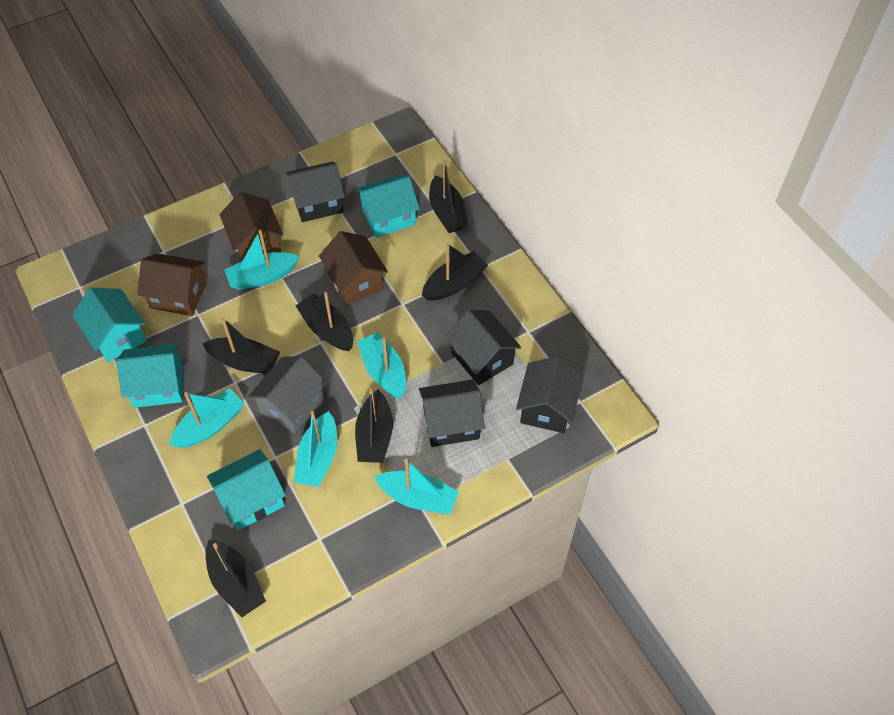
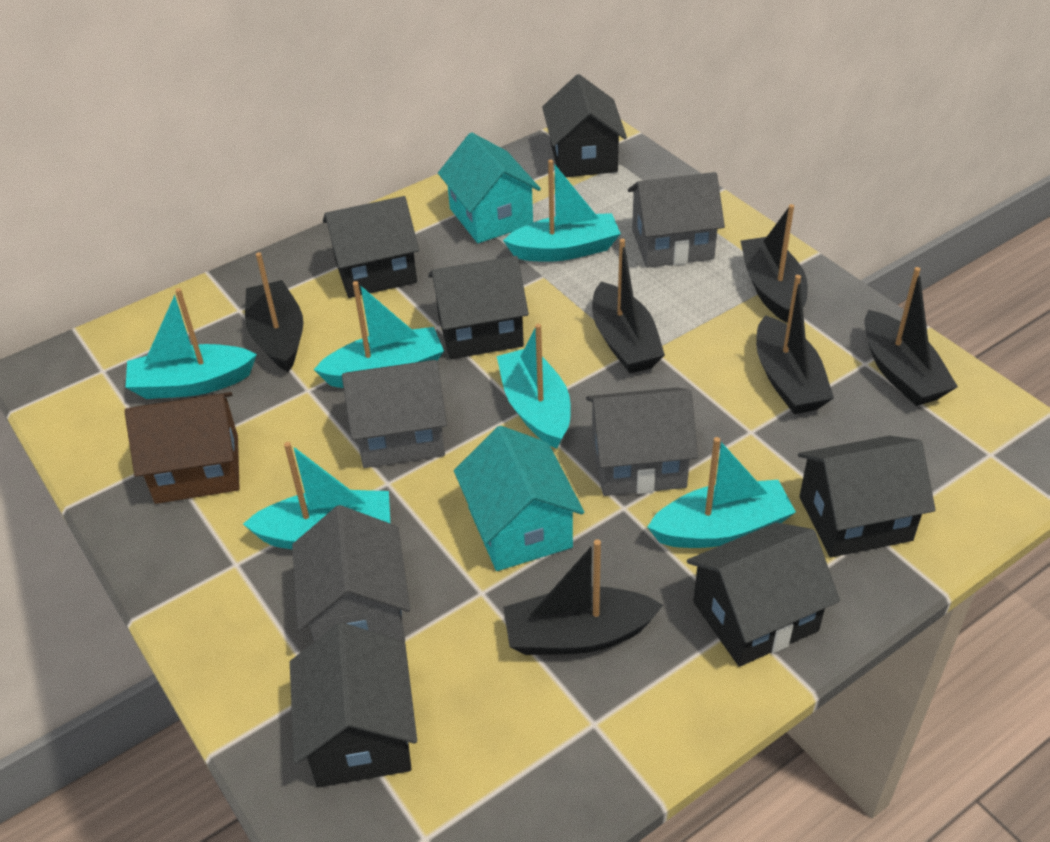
black house: 4 -> 6
brown house: 3 -> 1
grey house: 1 -> 4
turquoise boat: 5 -> 6
turquoise house: 4 -> 2

